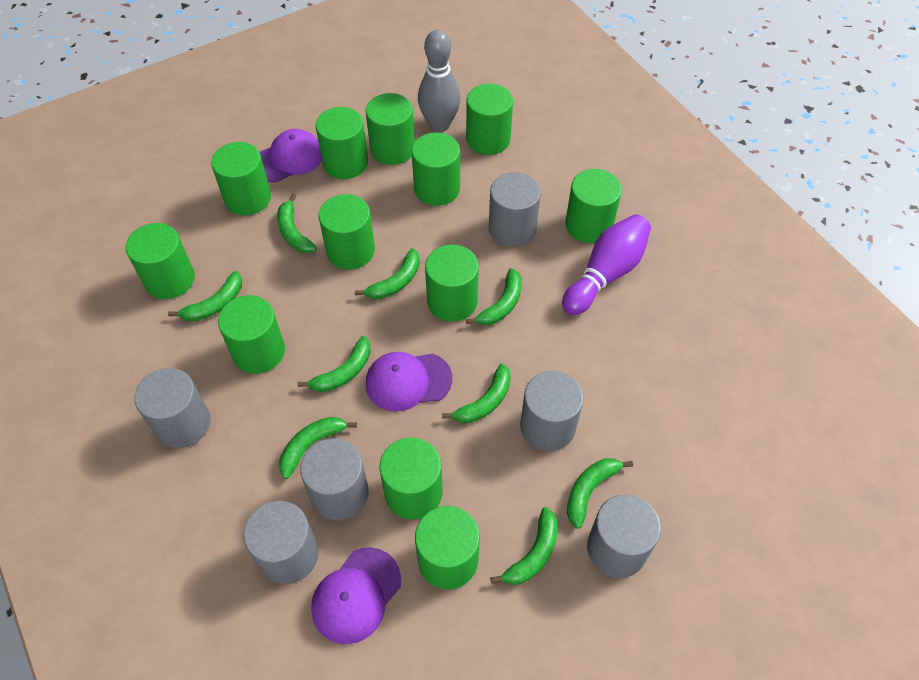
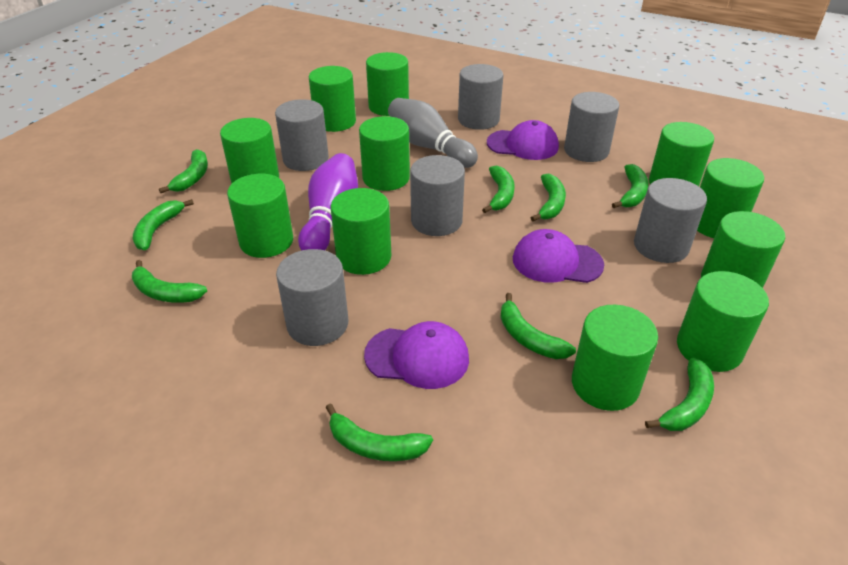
green cylinder: 12 -> 11

